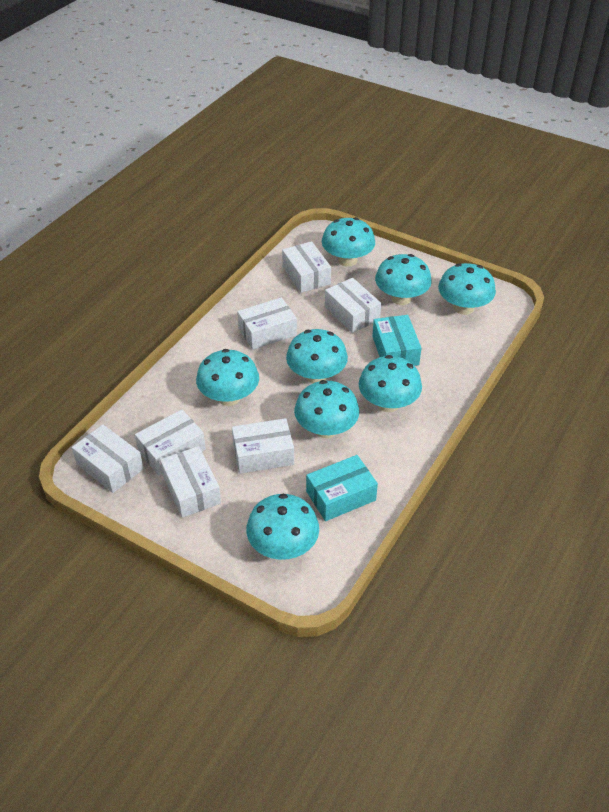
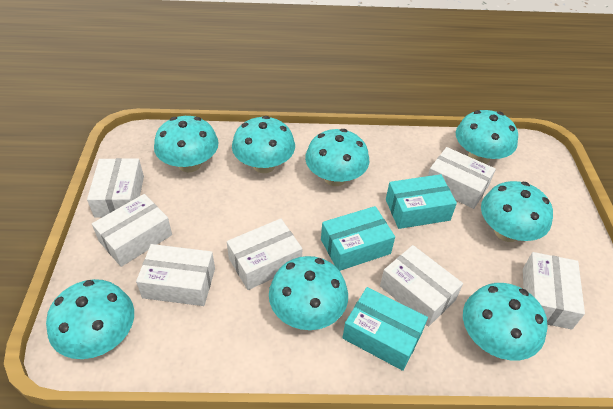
turquoise box: 2 -> 3

